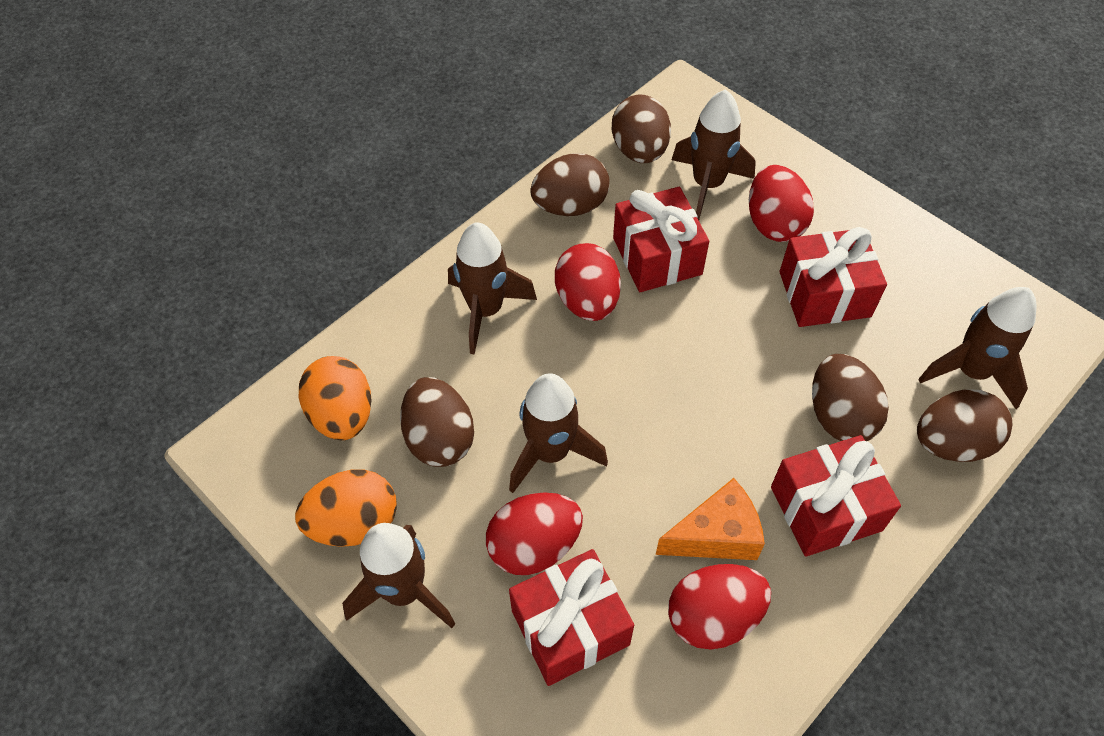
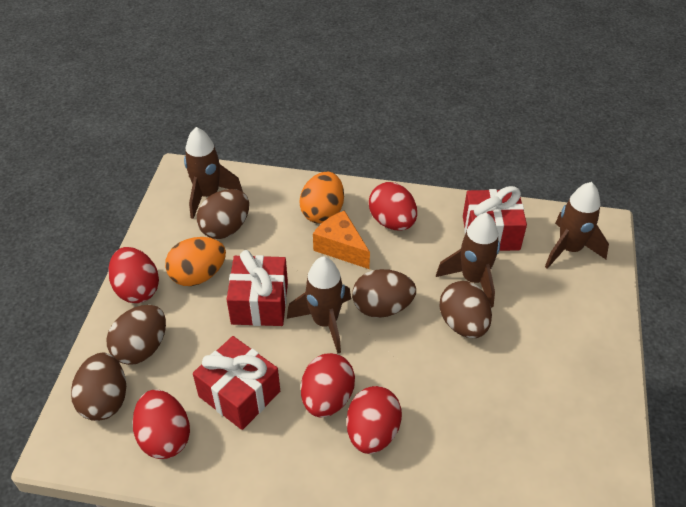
brown rocket: 5 -> 4
red egg: 4 -> 5
red gift: 4 -> 3

